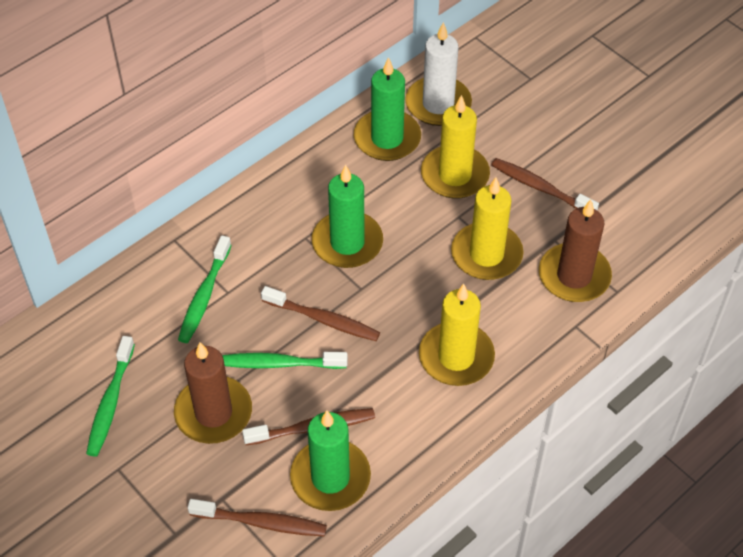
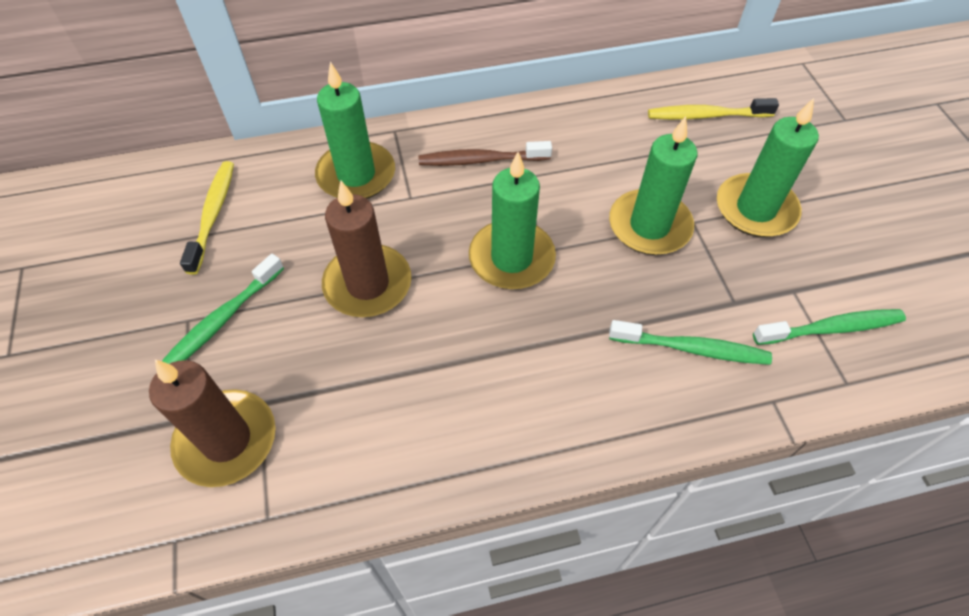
brown toothbrush: 4 -> 1
green candle: 3 -> 4
white candle: 1 -> 0
yellow candle: 3 -> 0
yellow toothbrush: 0 -> 2

